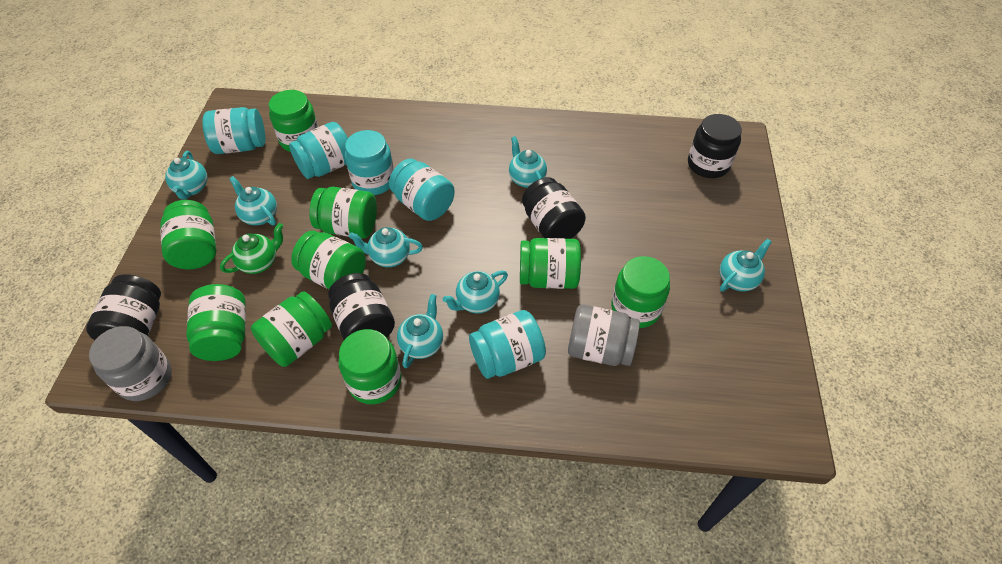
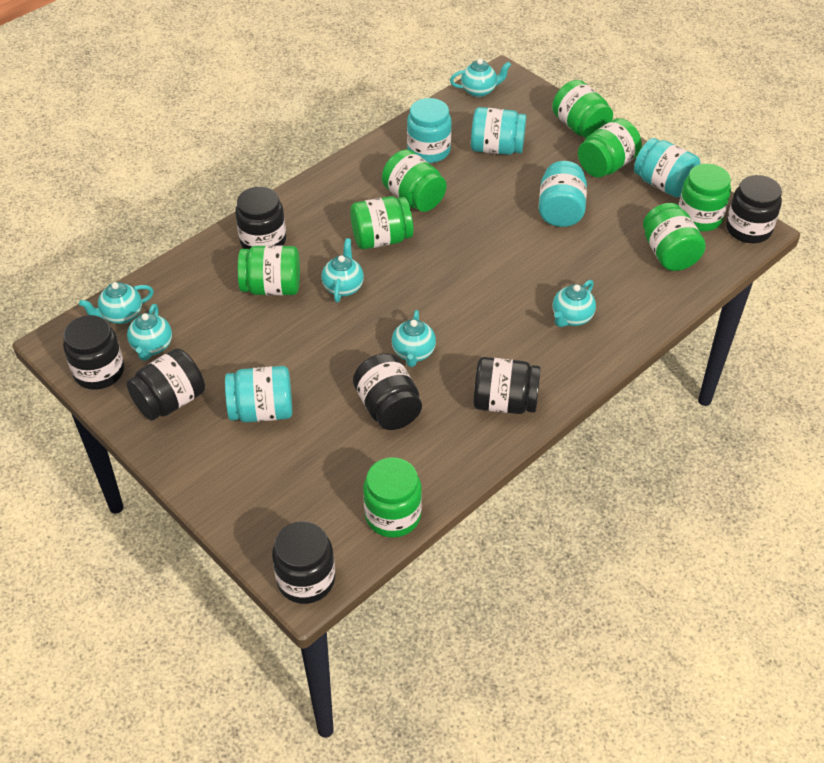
black jar: 4 -> 7
green jar: 9 -> 8
green teapot: 1 -> 0
grey jar: 2 -> 0
turquoise teapot: 7 -> 6

